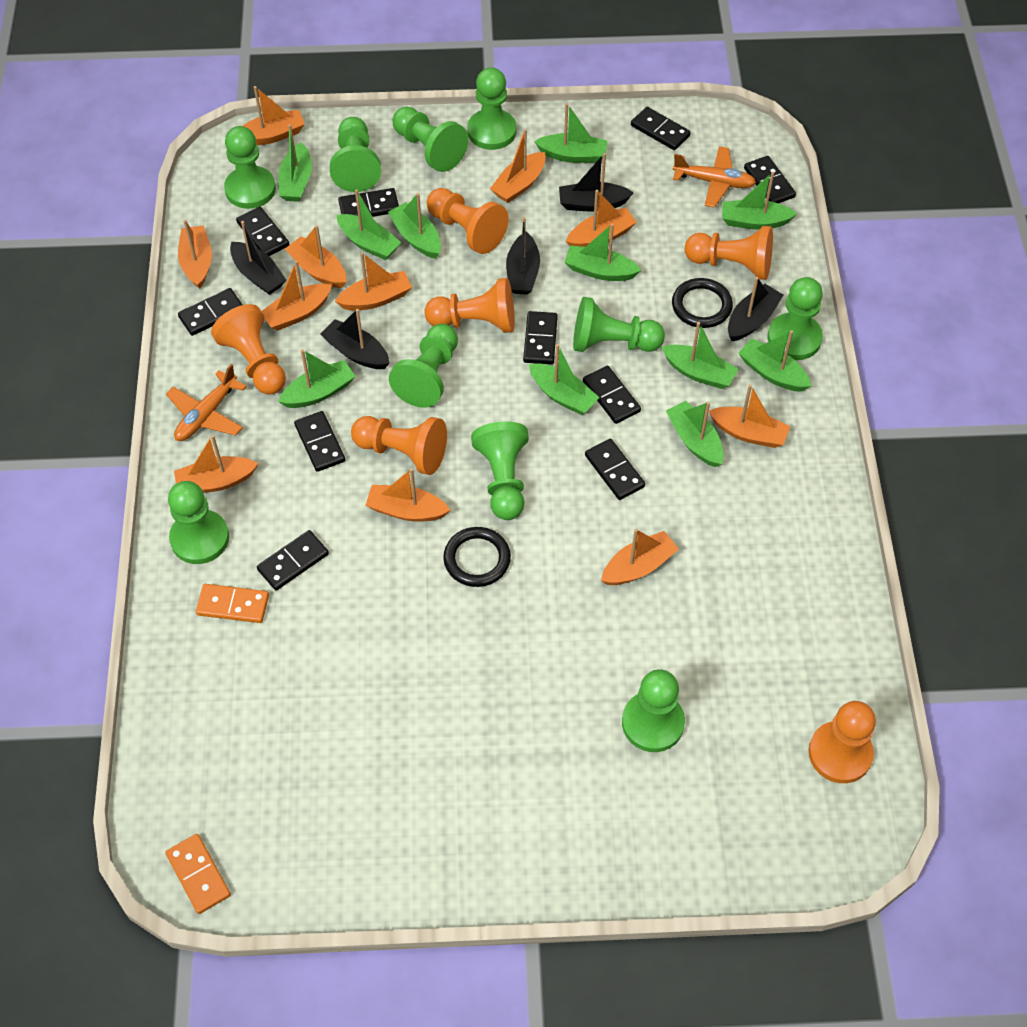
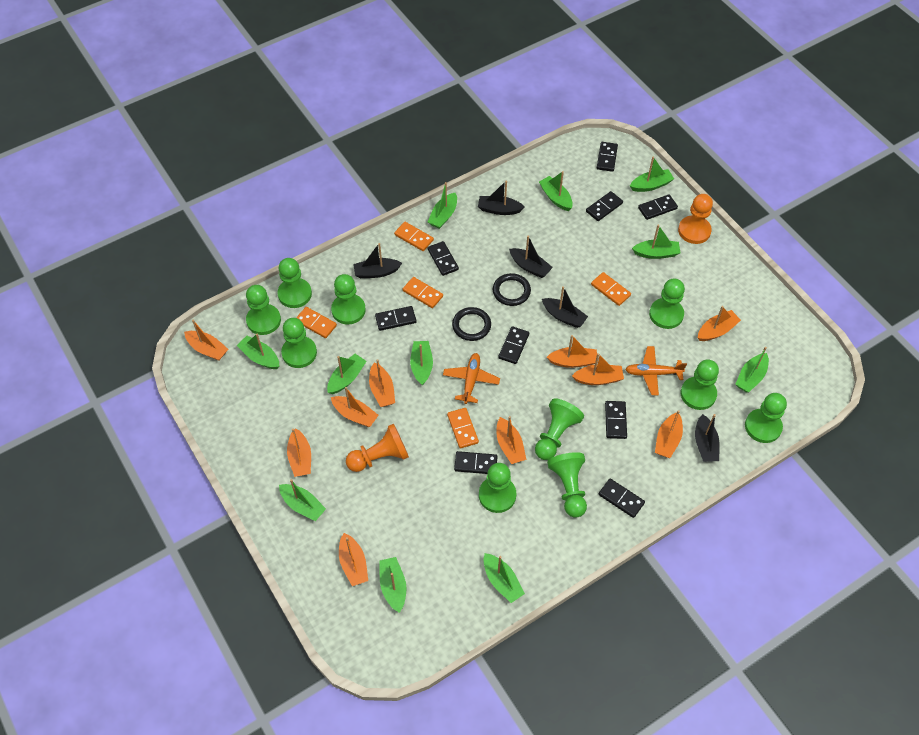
black domino: 10 -> 9
orange boat: 11 -> 10
orange domino: 2 -> 5
orange pawn: 6 -> 2

